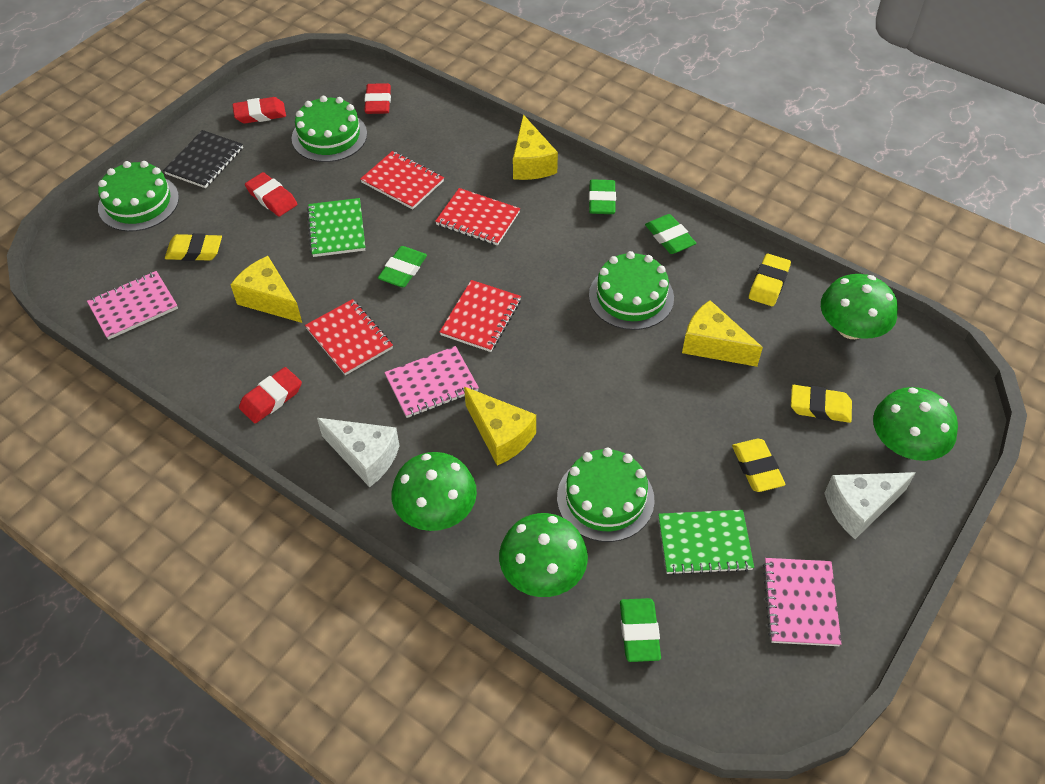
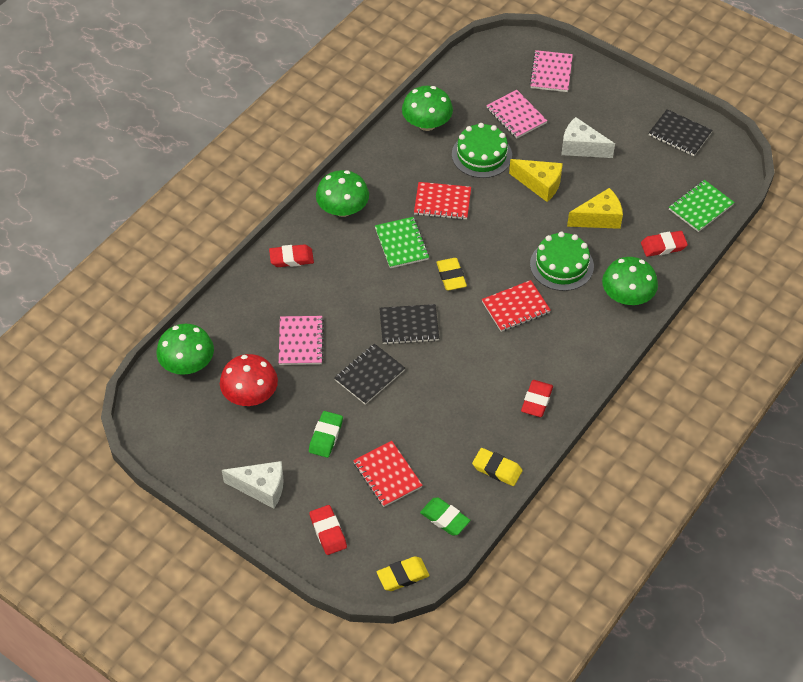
black notebook: 1 -> 3
green cake: 4 -> 2
green eraser: 4 -> 2
red mushroom: 0 -> 1
red notebook: 4 -> 3
yellow cheese: 4 -> 2
yellow eraser: 4 -> 3

